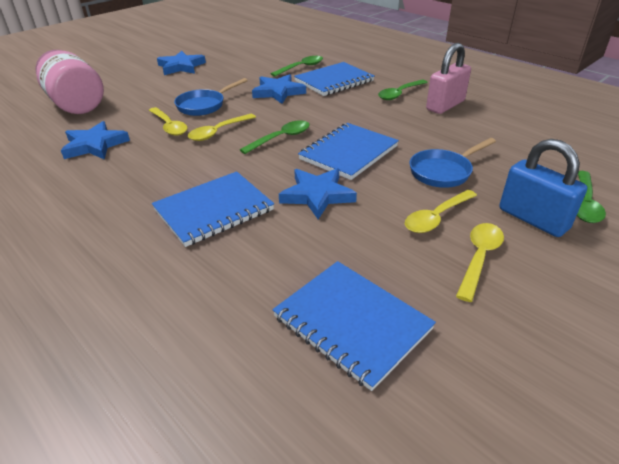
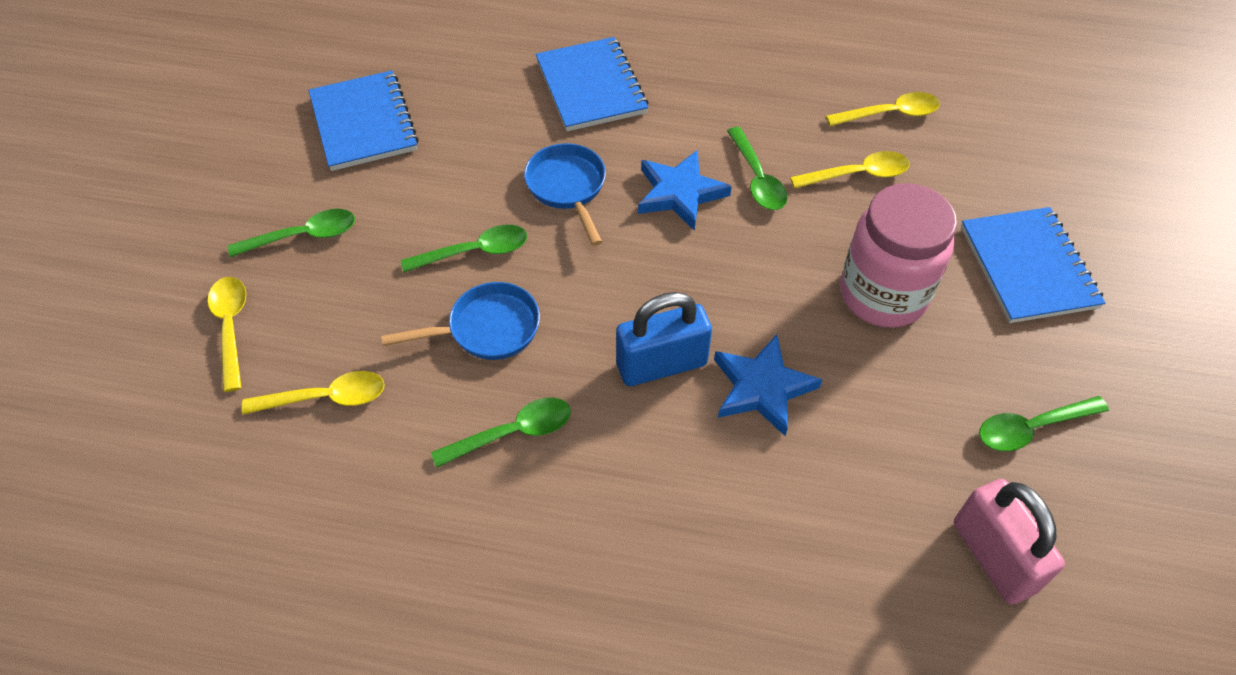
blue notebook: 4 -> 3
blue star: 4 -> 2
green spoon: 4 -> 5

